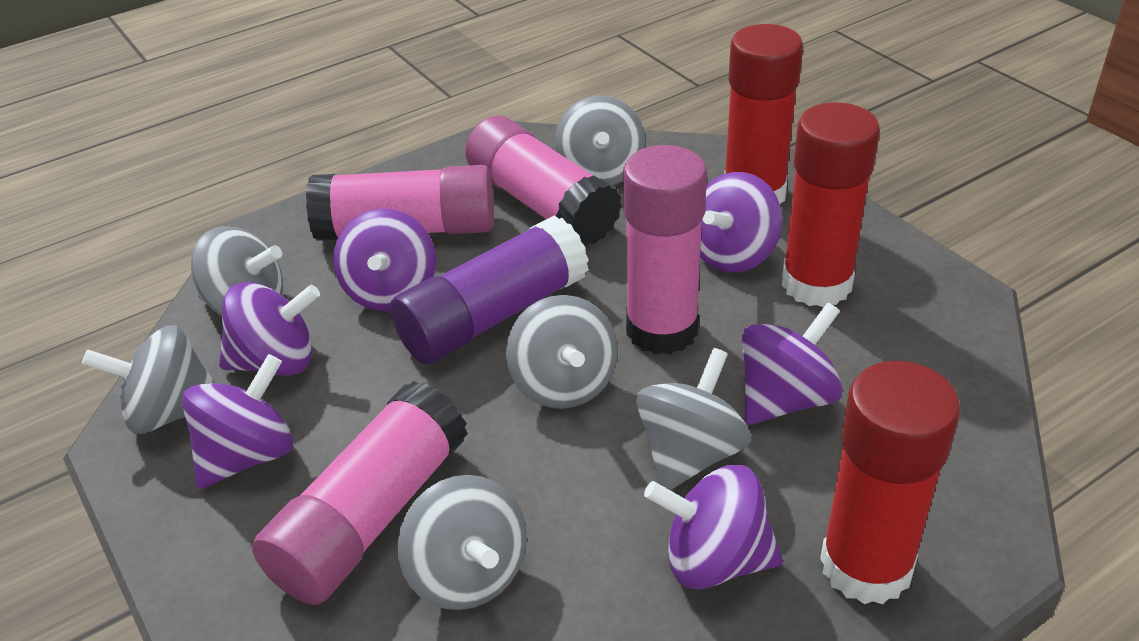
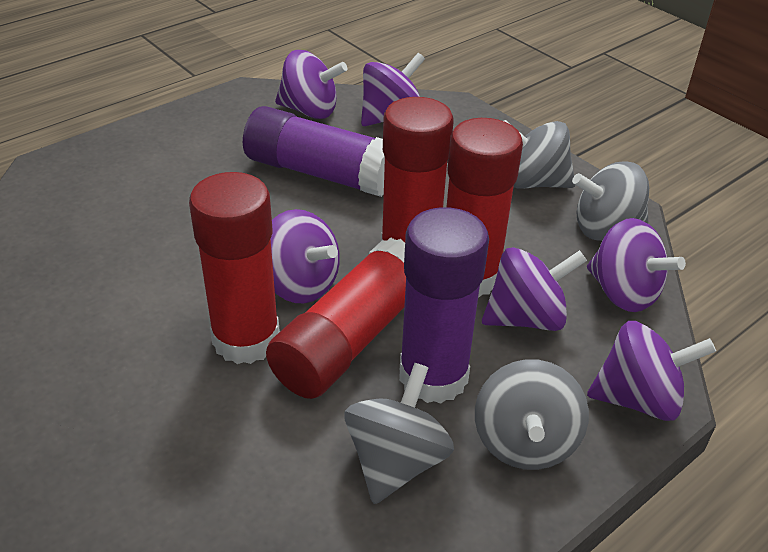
grey spinning top: 6 -> 4
pink glue stick: 4 -> 0
purple glue stick: 1 -> 2
red glue stick: 3 -> 4

